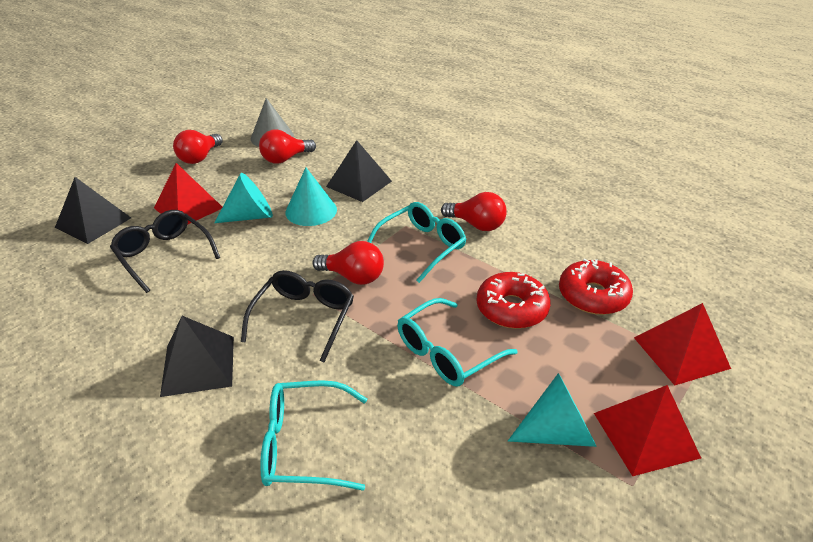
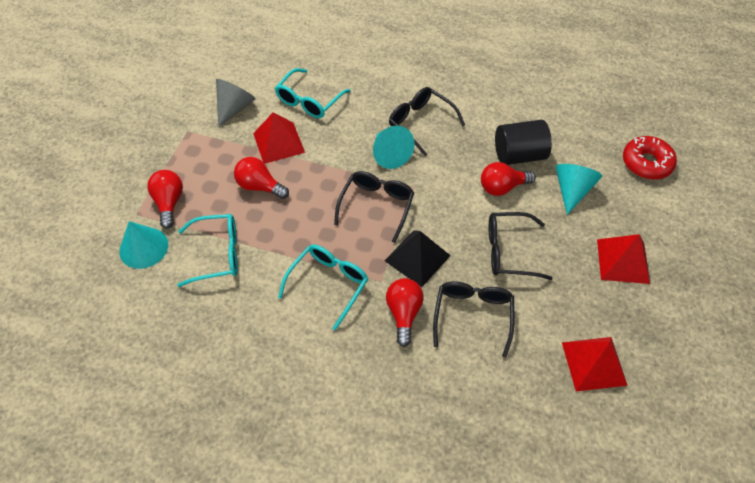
black cylinder: 0 -> 1
black glasses: 2 -> 4
black pyramid: 3 -> 1
red donut: 2 -> 1

